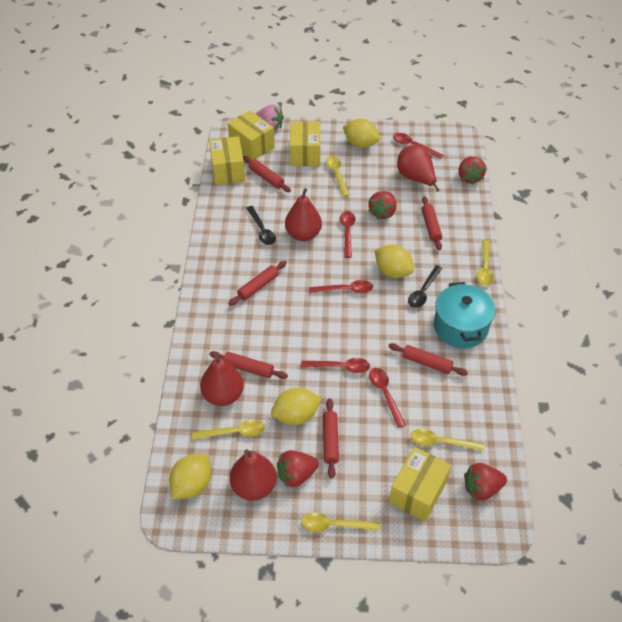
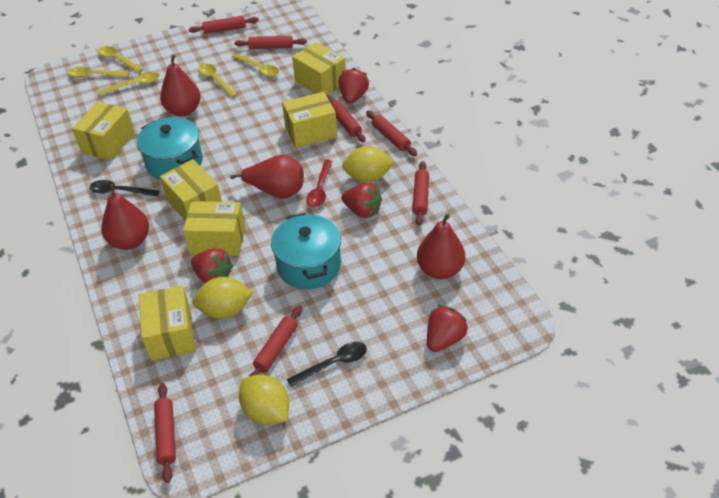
pink strawberry: 1 -> 0
red rolling pin: 6 -> 7
red spoon: 5 -> 1
turquoise pot: 1 -> 2
yellow box: 4 -> 6
yellow lemon: 4 -> 3

